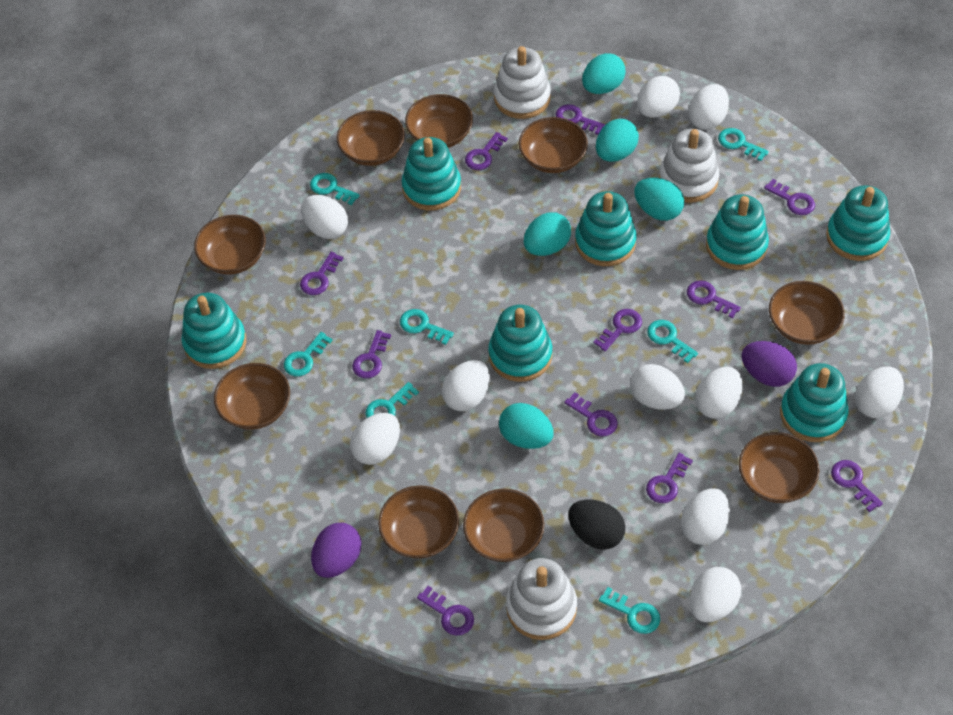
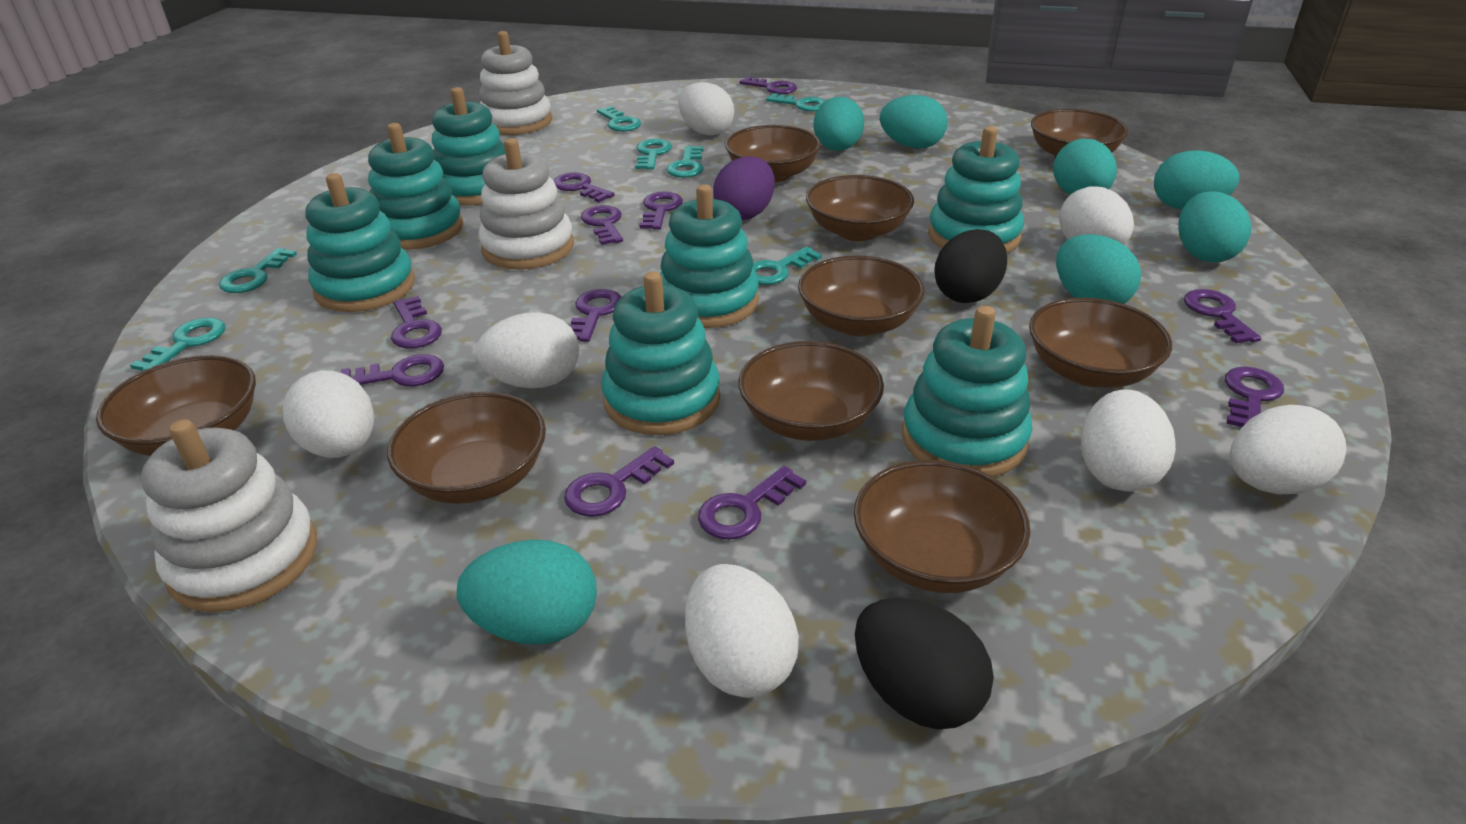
black egg: 1 -> 2
purple egg: 2 -> 1
turquoise egg: 5 -> 7
white egg: 10 -> 7

